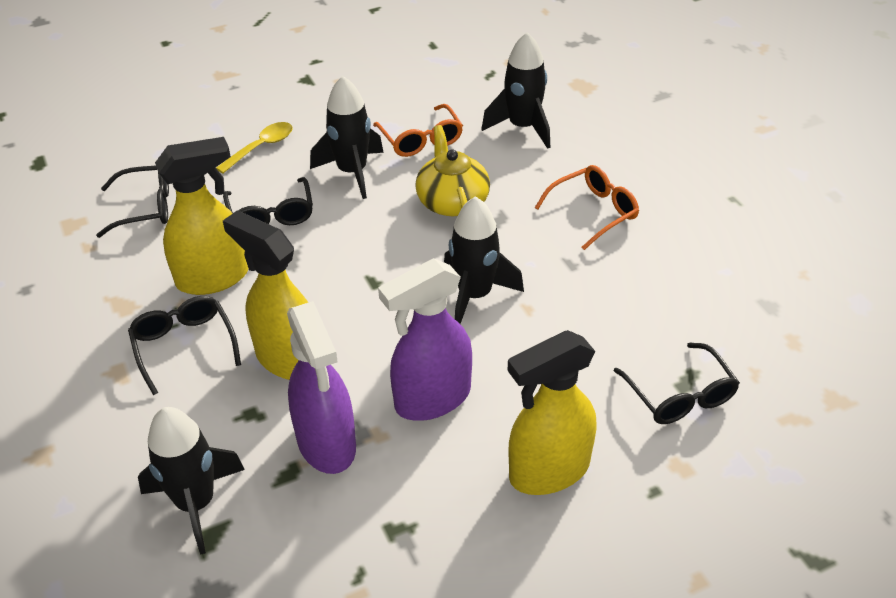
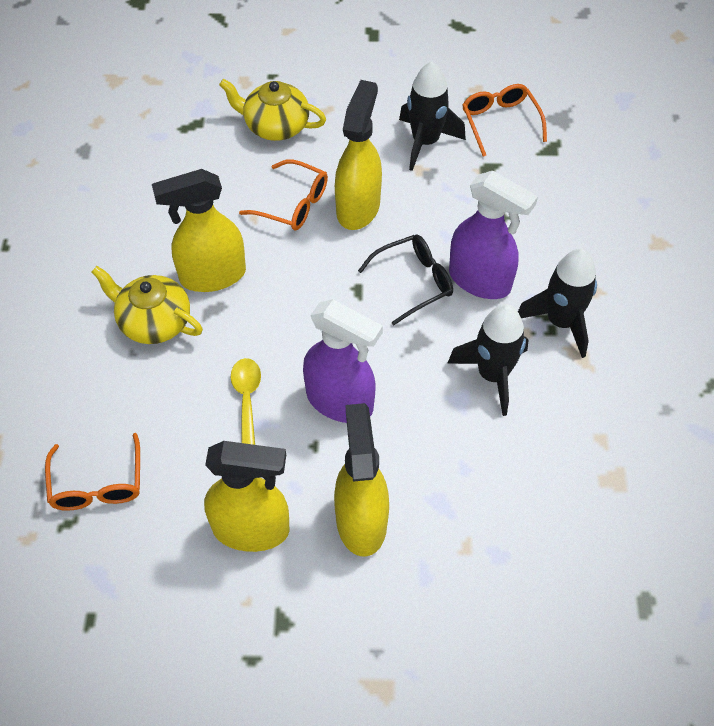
black glasses: 4 -> 1
black rocket: 4 -> 3
orange glasses: 2 -> 3
yellow spray bottle: 3 -> 4
yellow teapot: 1 -> 2

